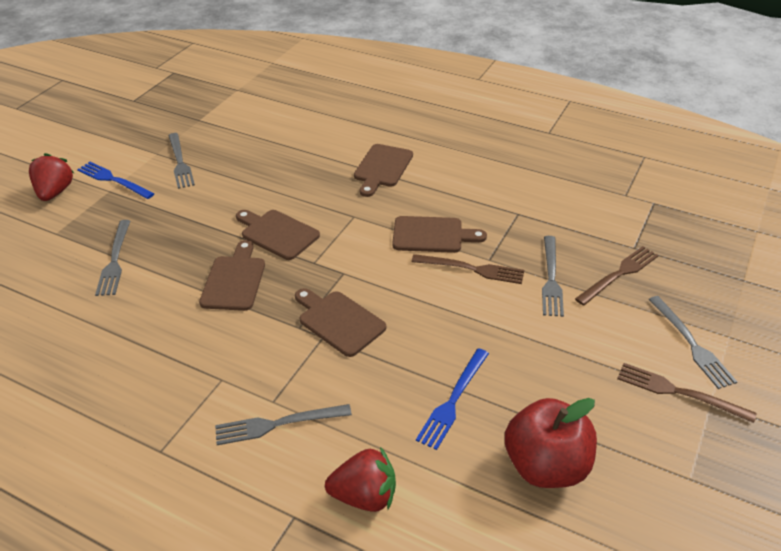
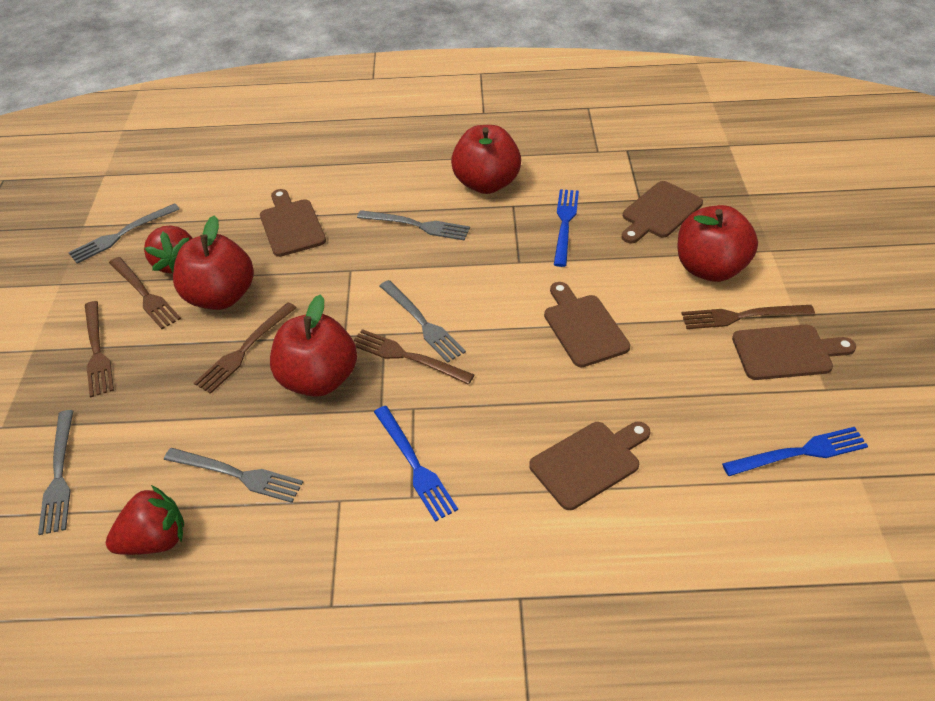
blue fork: 2 -> 3
brown fork: 3 -> 5
red apple: 1 -> 4

